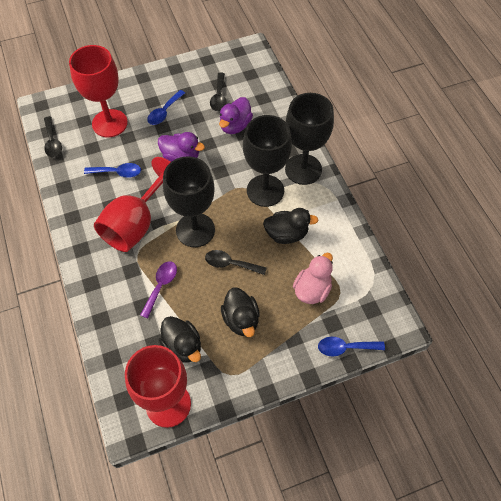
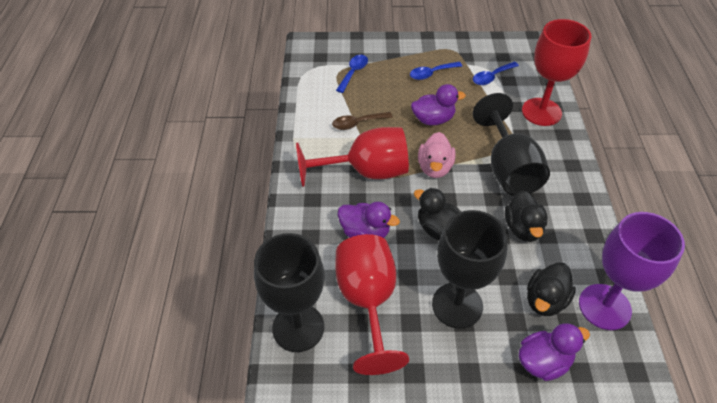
black spoon: 3 -> 0
brown spoon: 0 -> 1
purple duck: 2 -> 3
purple goblet: 0 -> 1
purple spoon: 1 -> 0

